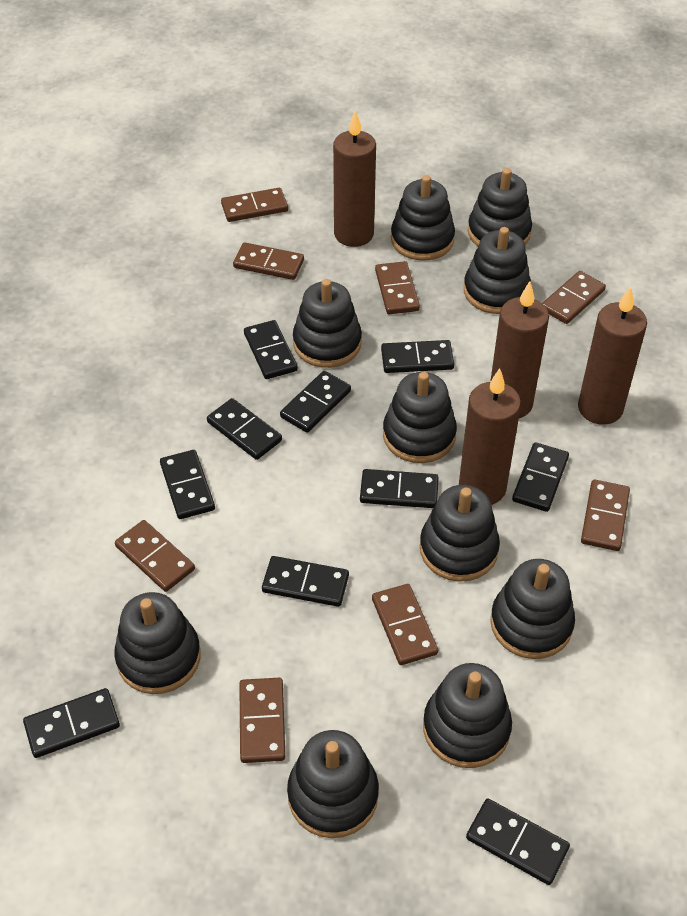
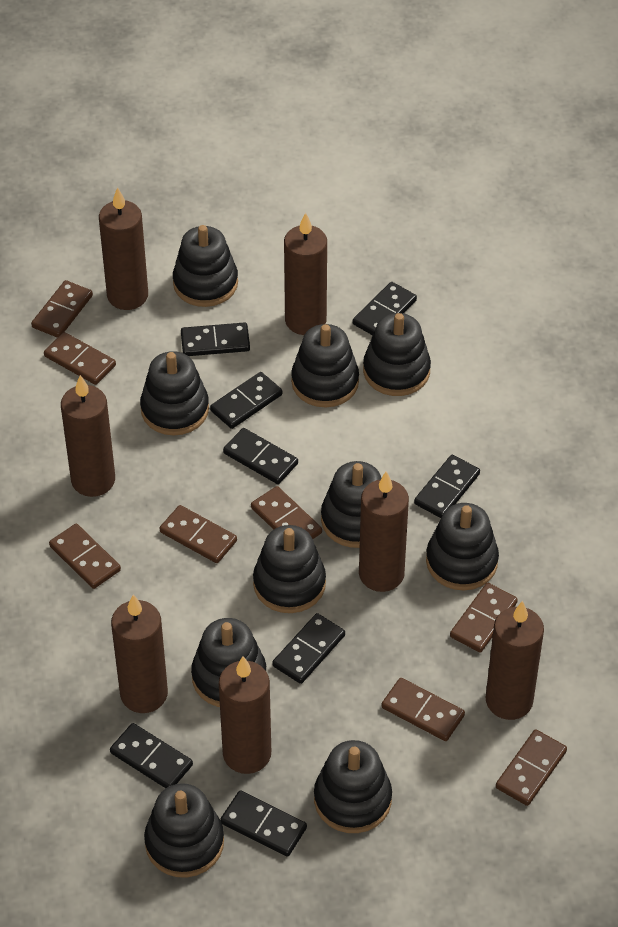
black domino: 10 -> 8
brown candle: 4 -> 7

